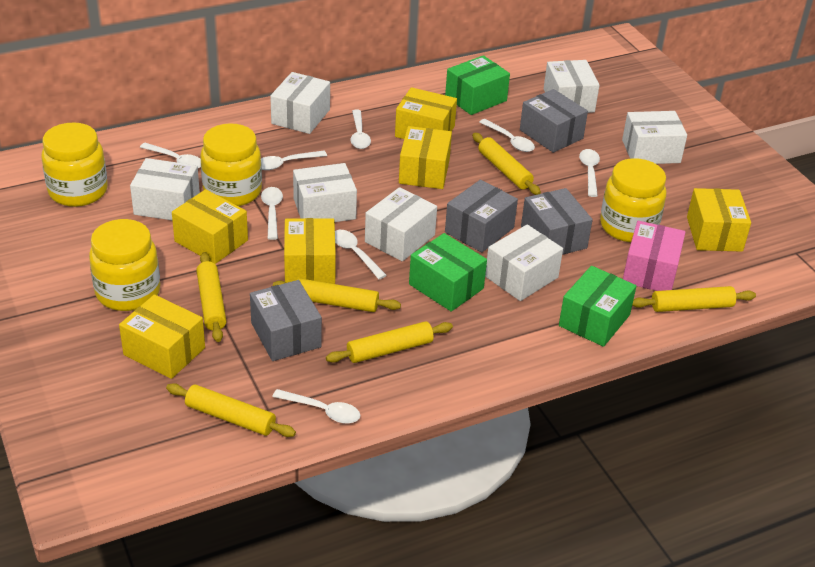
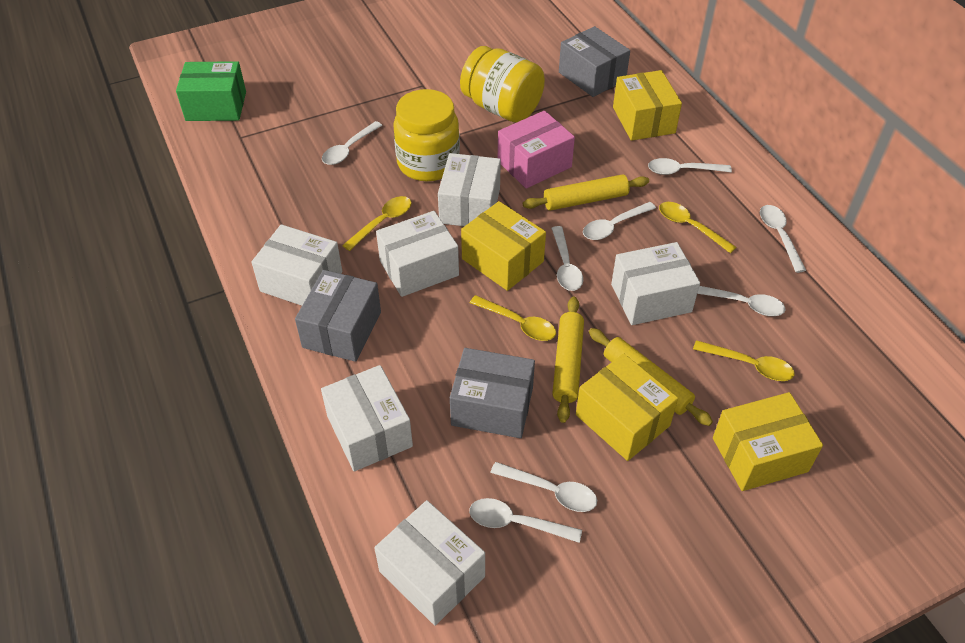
green box: 3 -> 1
grey box: 4 -> 3
white box: 7 -> 6
yellow box: 6 -> 4
yellow jar: 4 -> 2
yellow rolling pin: 6 -> 3
yellow spoon: 0 -> 4

